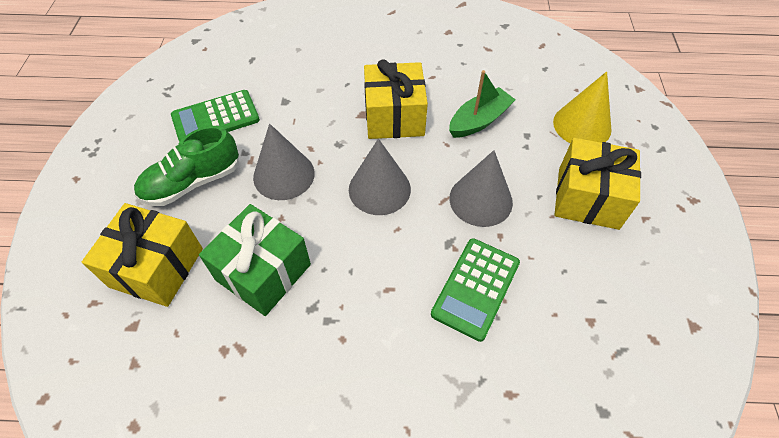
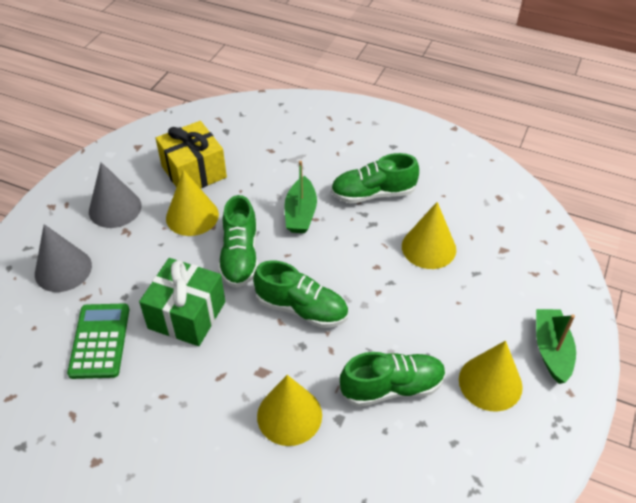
green boat: 1 -> 2
green calculator: 2 -> 1
green shoe: 1 -> 4
grey cone: 3 -> 2
yellow cone: 1 -> 4
yellow gift: 3 -> 1

